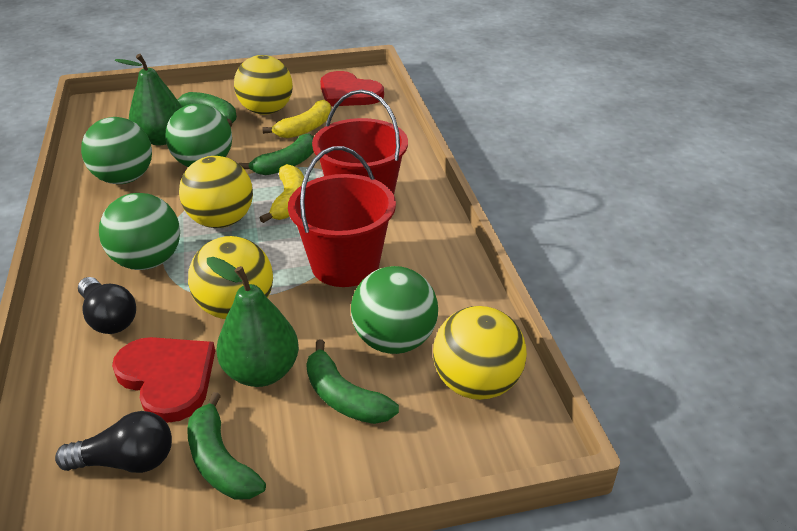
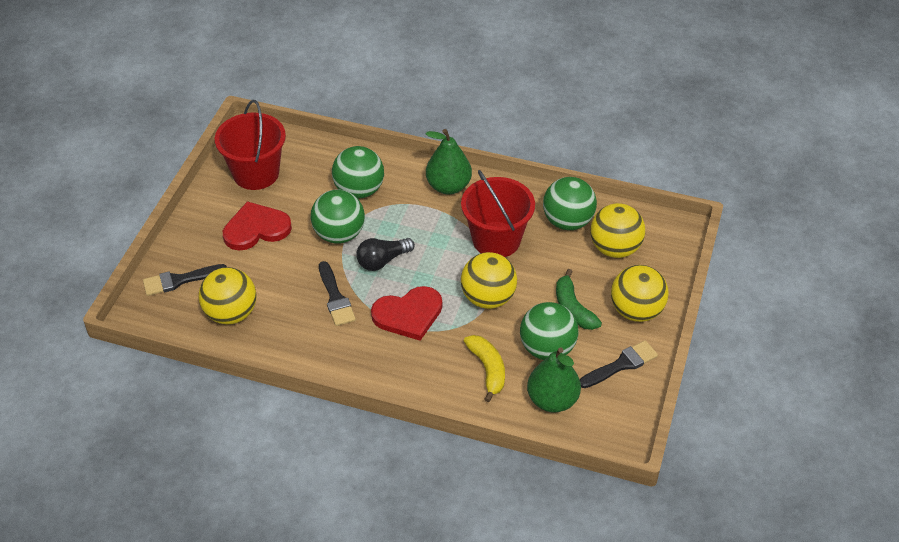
black brush: 0 -> 3
black light bulb: 2 -> 1
green banana: 4 -> 1
yellow banana: 2 -> 1

